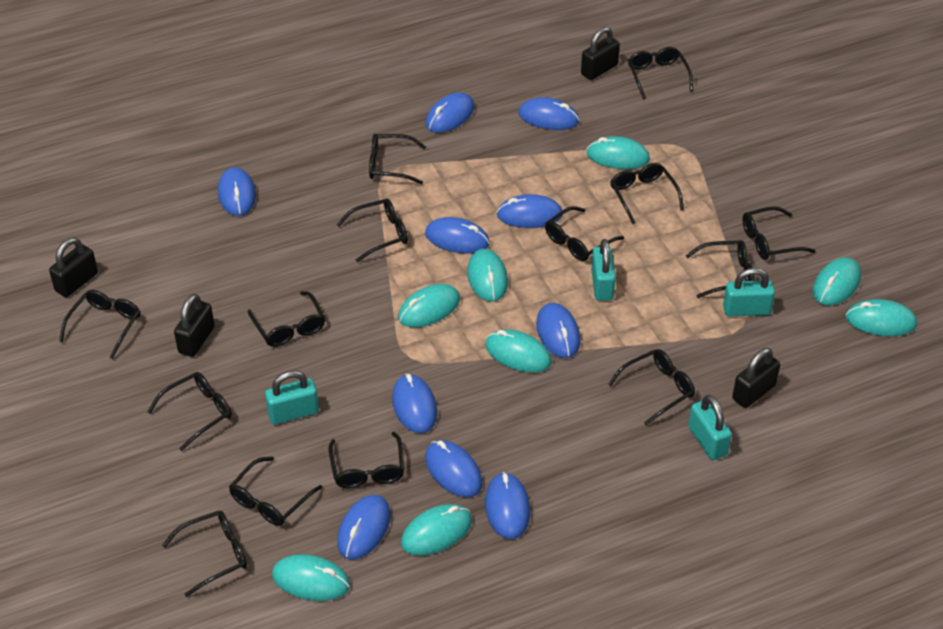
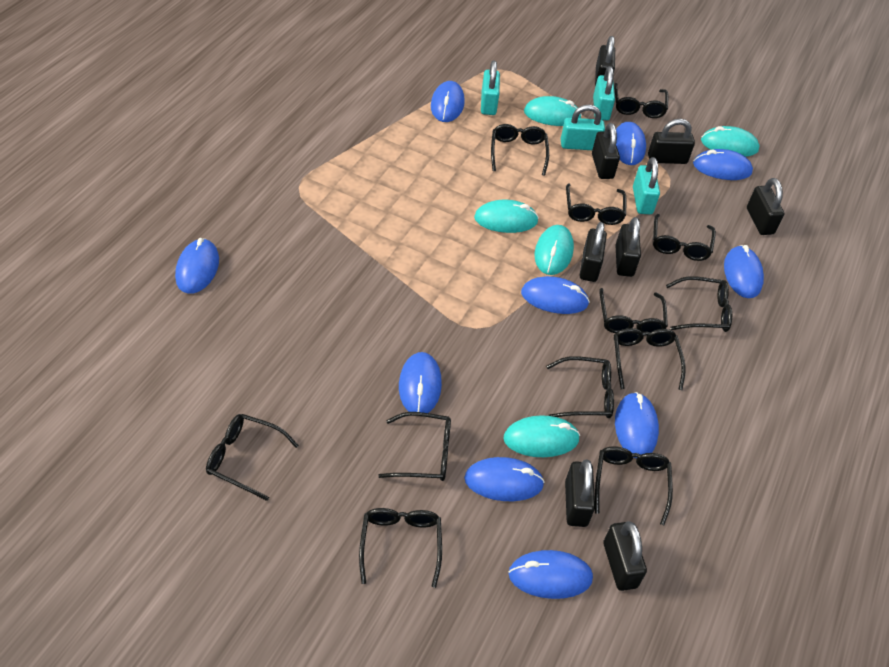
black glasses: 14 -> 12
black padlock: 4 -> 8
turquoise mouse: 8 -> 5

